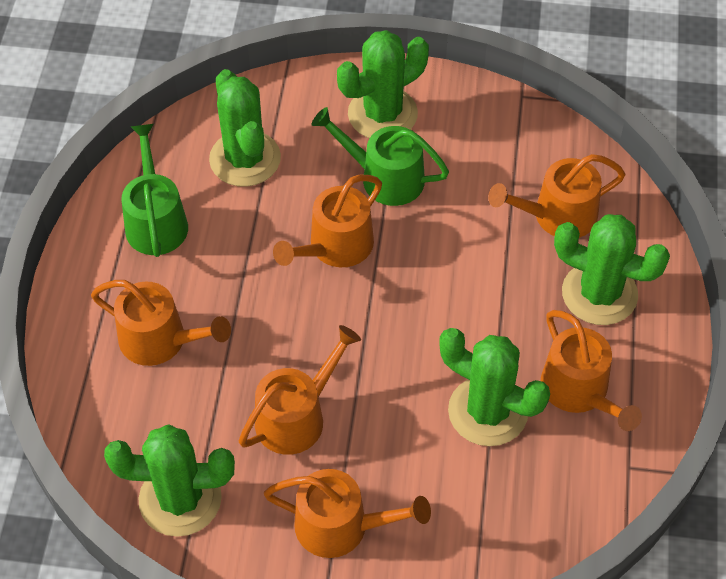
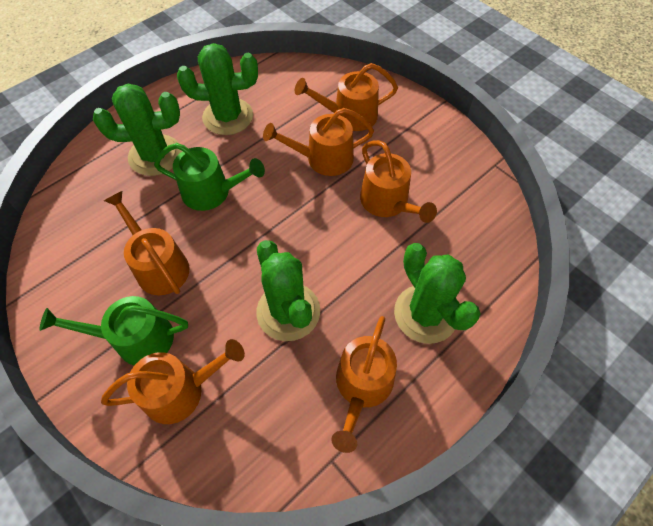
green cactus: 5 -> 4

